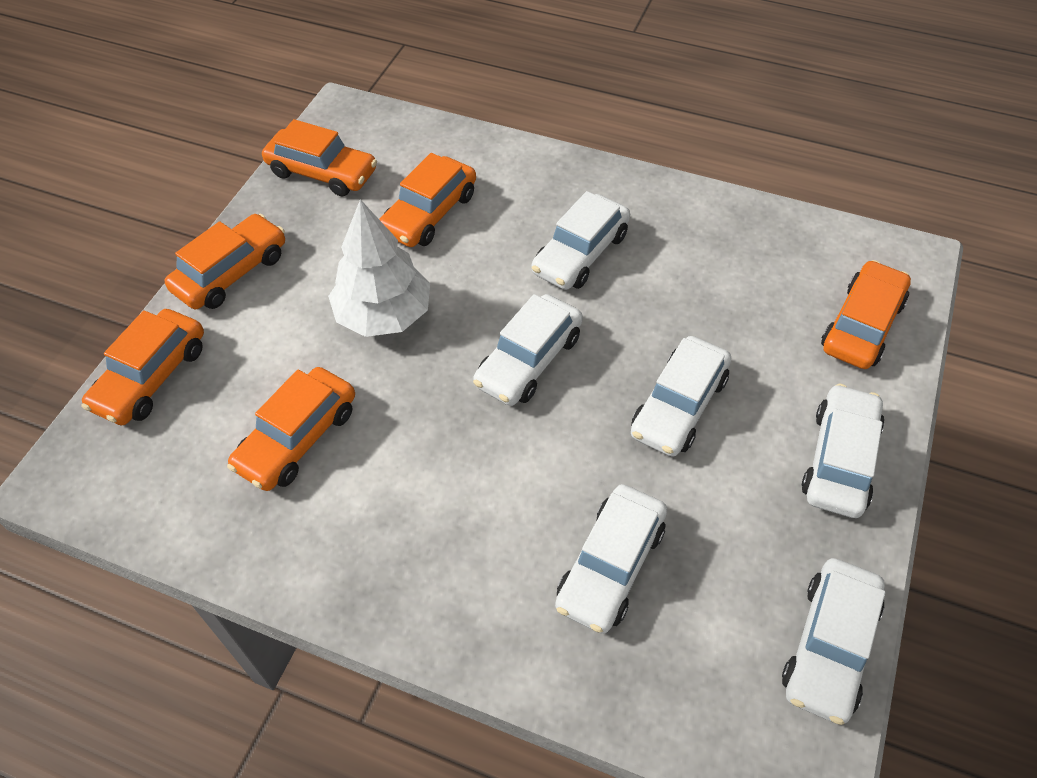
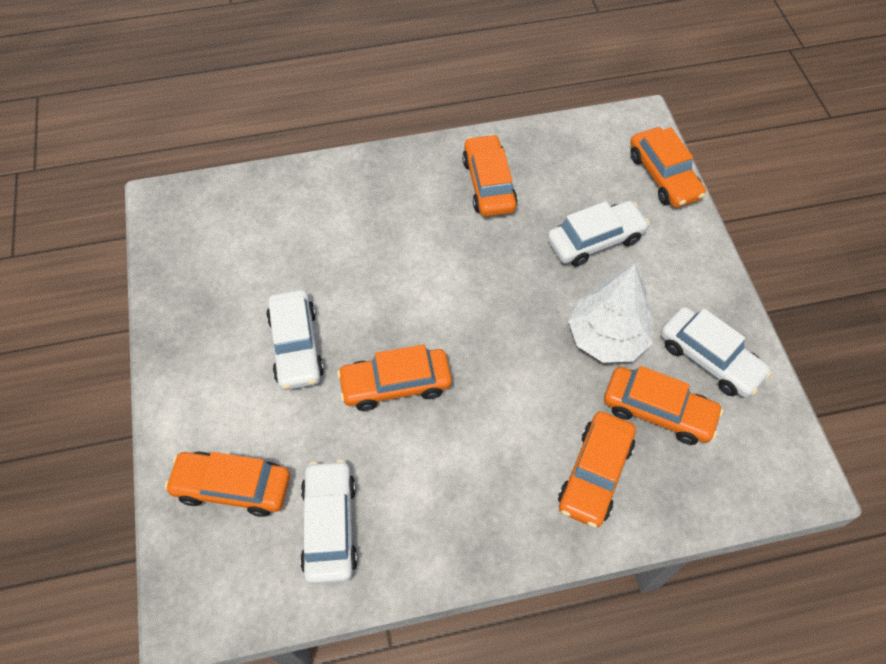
white car: 6 -> 4

